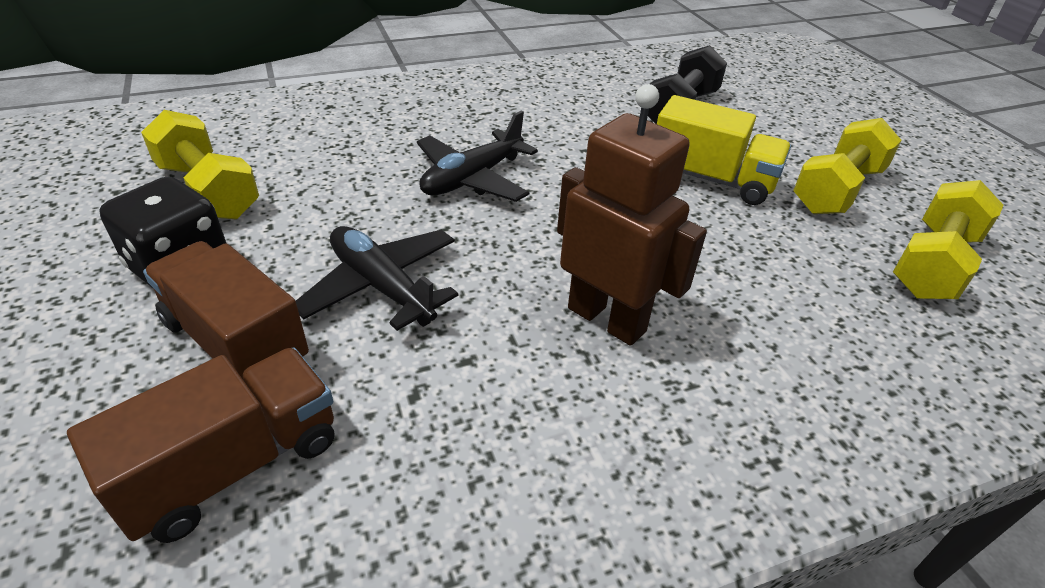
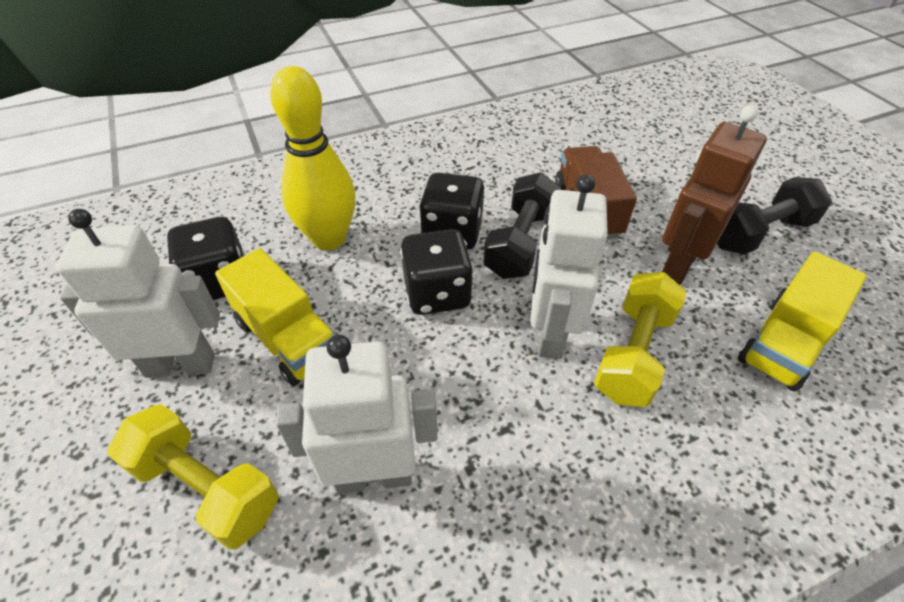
black dice: 1 -> 3
black dumbbell: 1 -> 2
black plane: 2 -> 0
brown truck: 2 -> 1
white robot: 0 -> 3
yellow bowling pin: 0 -> 1
yellow dumbbell: 3 -> 2
yellow truck: 1 -> 2

